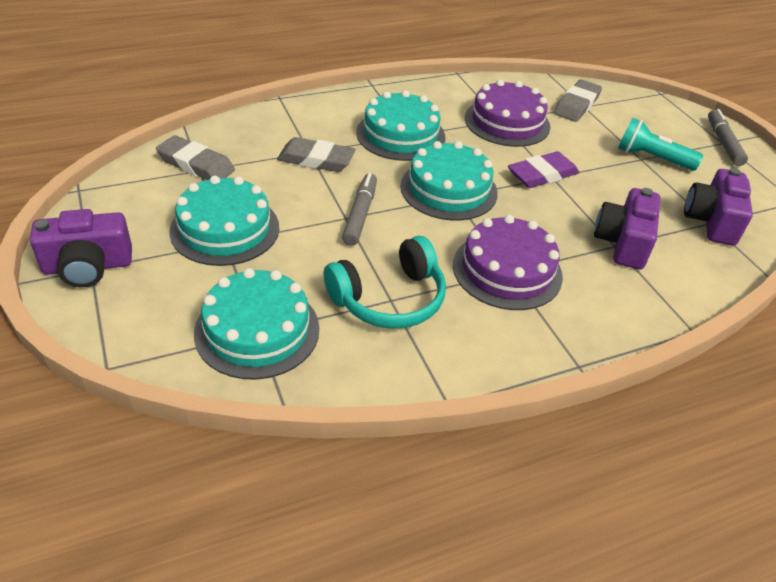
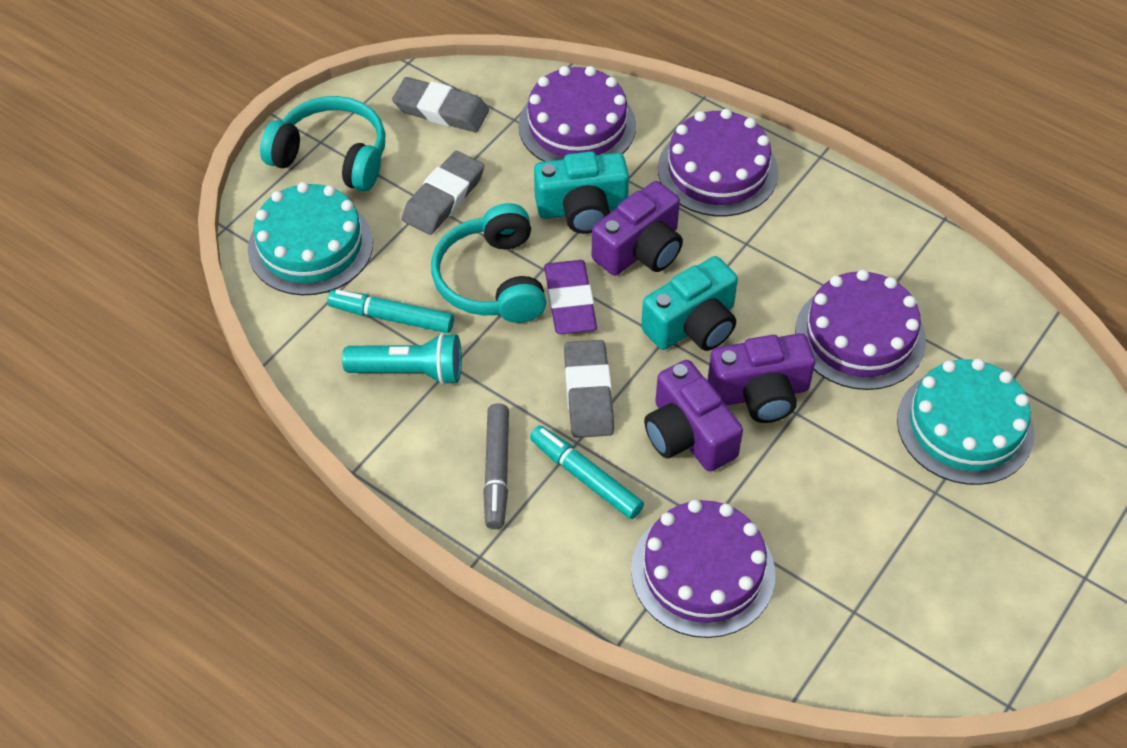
grey marker: 2 -> 1
purple cake: 2 -> 4
turquoise cake: 4 -> 2
turquoise camera: 0 -> 2
turquoise headphones: 1 -> 2
turquoise marker: 0 -> 2

